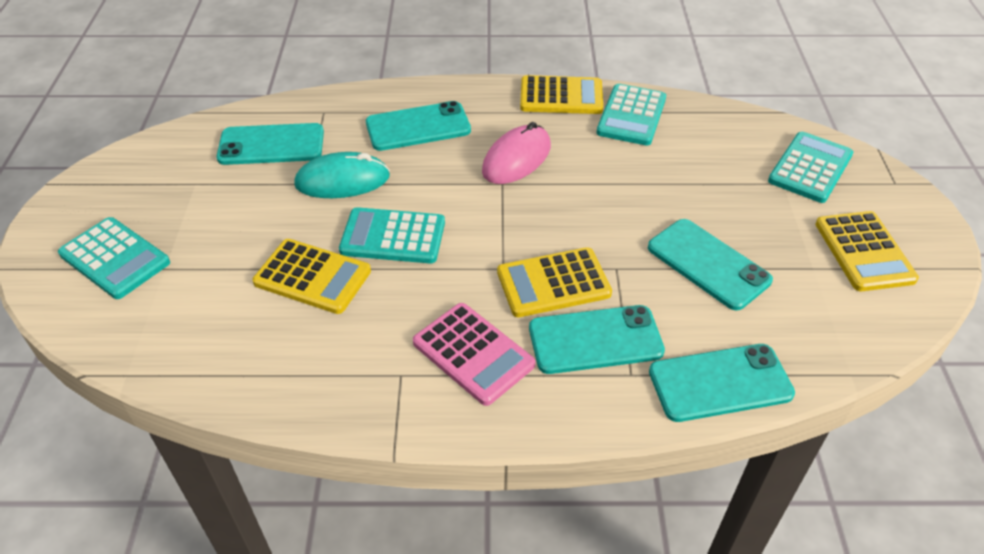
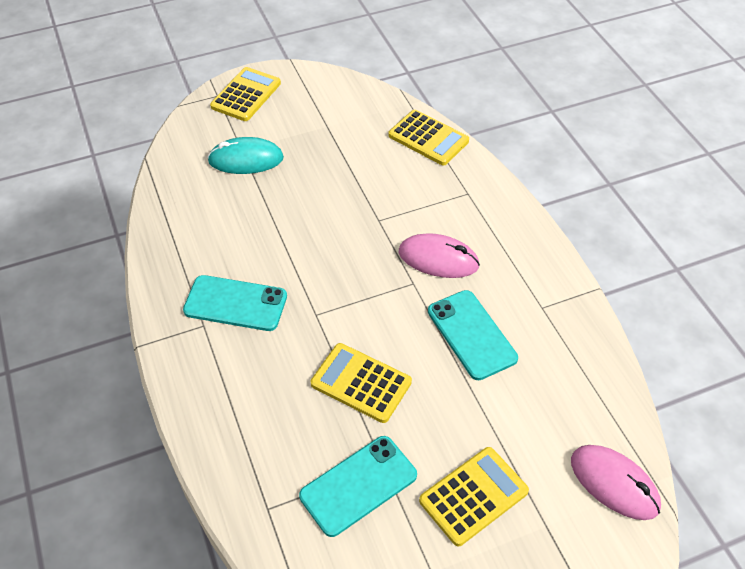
pink calculator: 1 -> 0
pink mouse: 1 -> 2
turquoise calculator: 4 -> 0
turquoise phone: 5 -> 3

